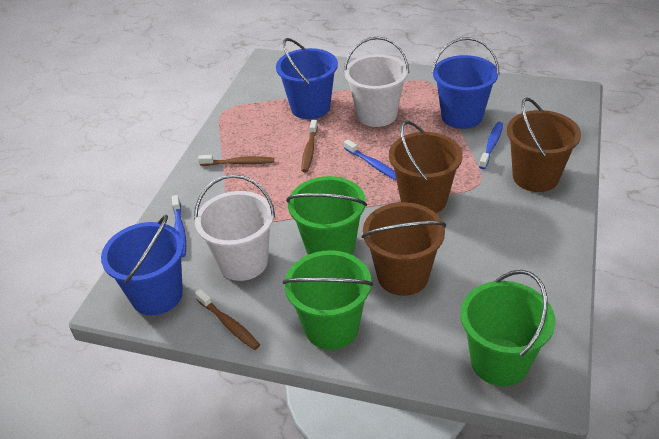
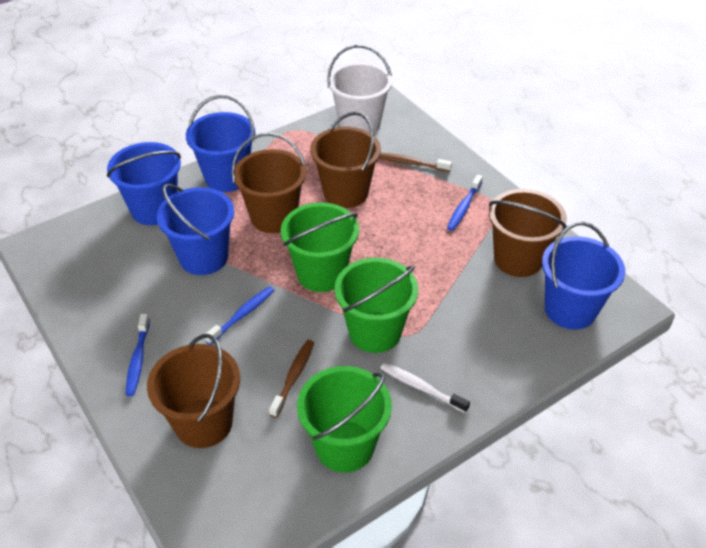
blue bucket: 3 -> 4
brown bucket: 3 -> 4
brown toothbrush: 3 -> 2
white bucket: 2 -> 1
white toothbrush: 0 -> 1

